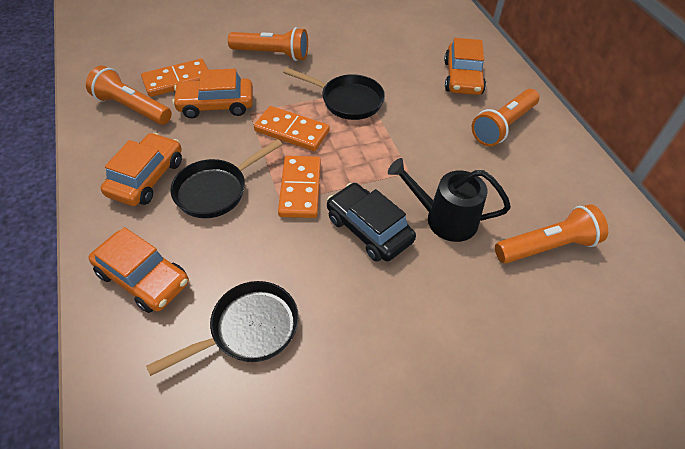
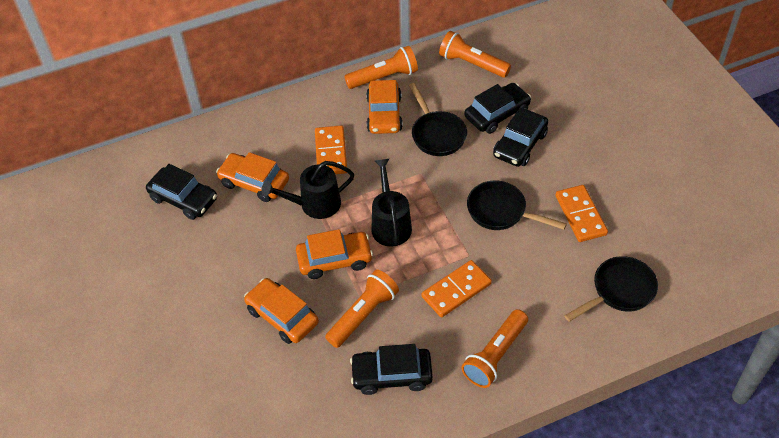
black car: 1 -> 4
black watering can: 1 -> 2

